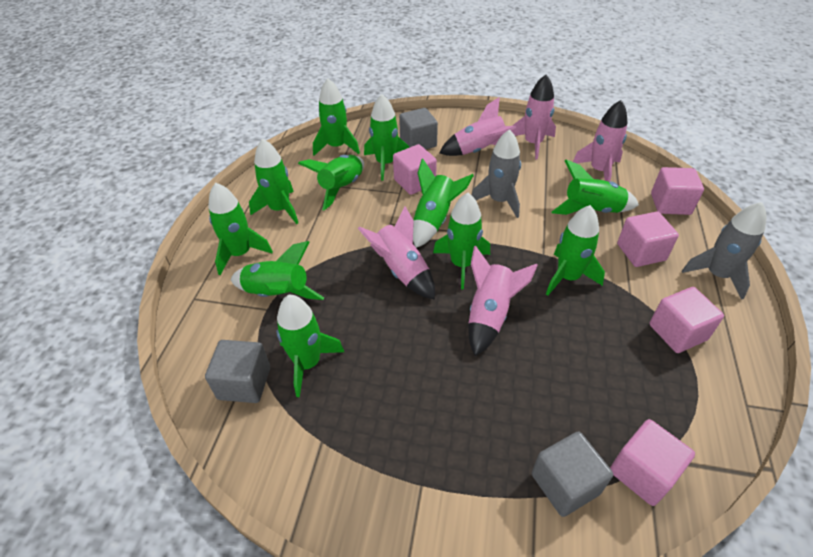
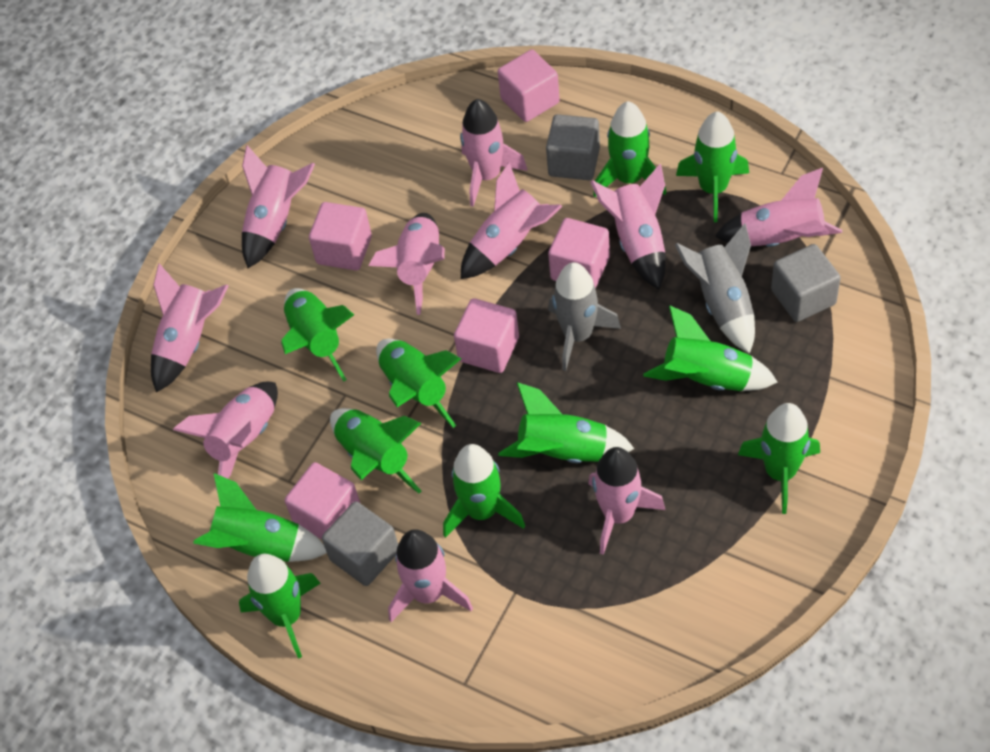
pink rocket: 5 -> 10

